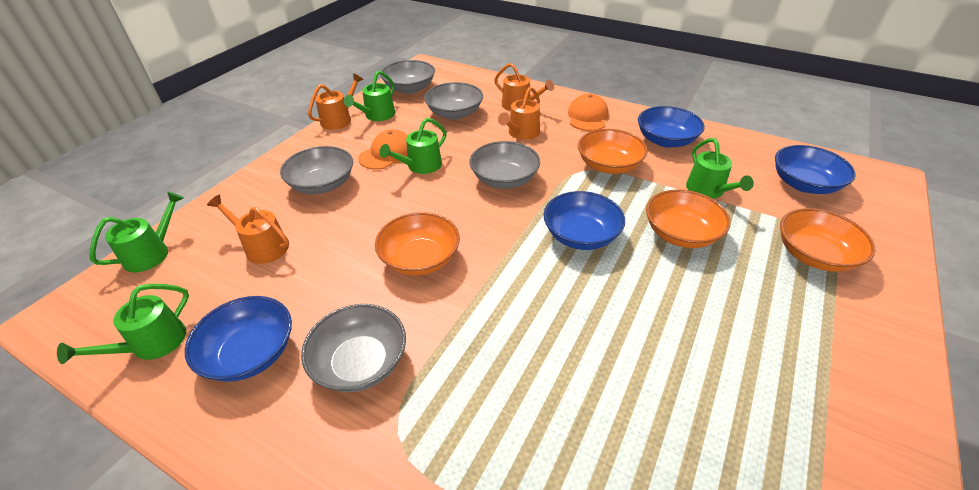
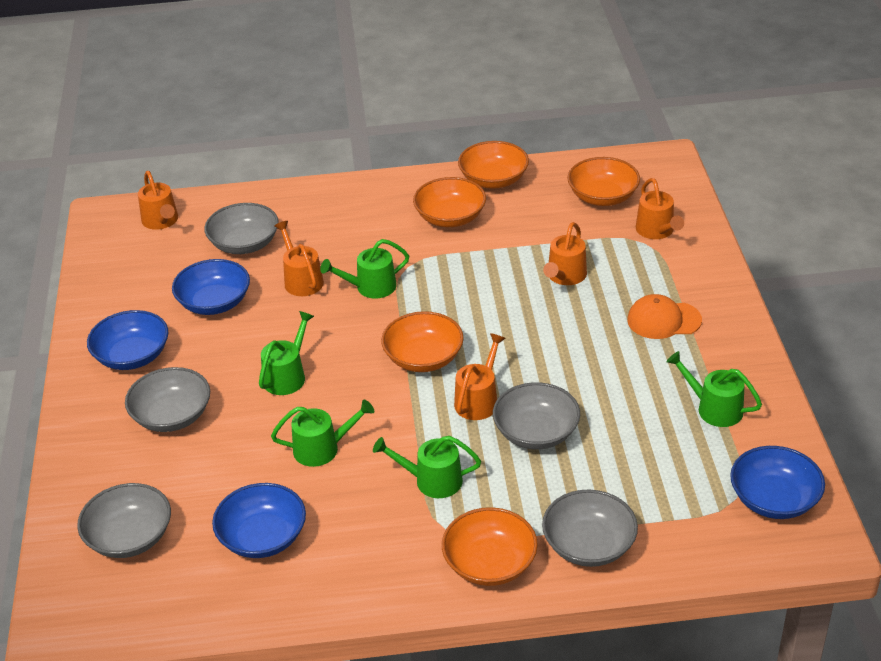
orange bowl: 4 -> 5
orange cap: 2 -> 1
orange watering can: 4 -> 5

